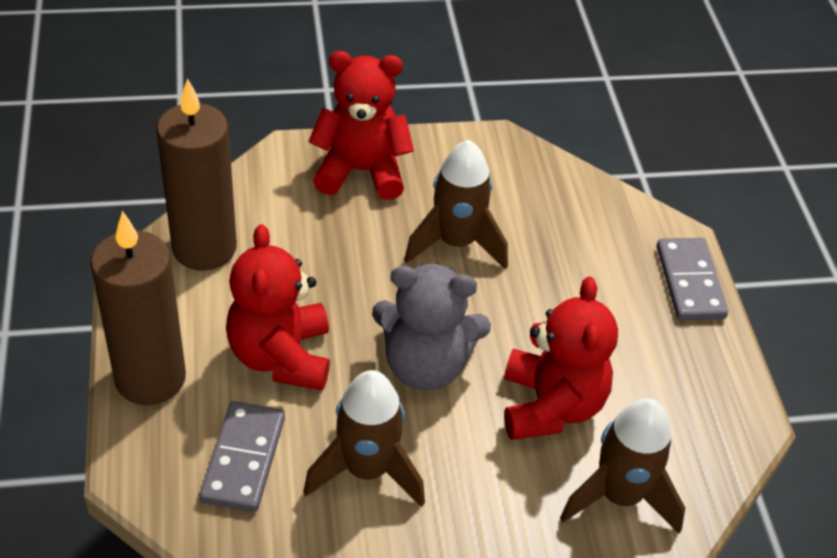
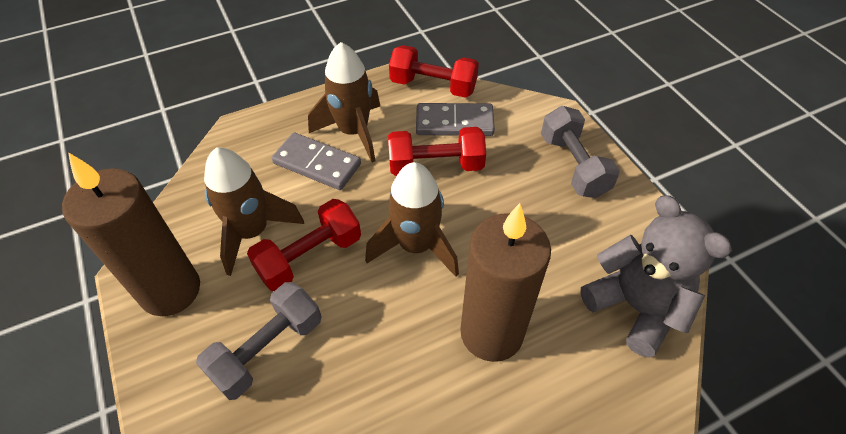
grey dumbbell: 0 -> 2
red dumbbell: 0 -> 3
red teddy bear: 3 -> 0

